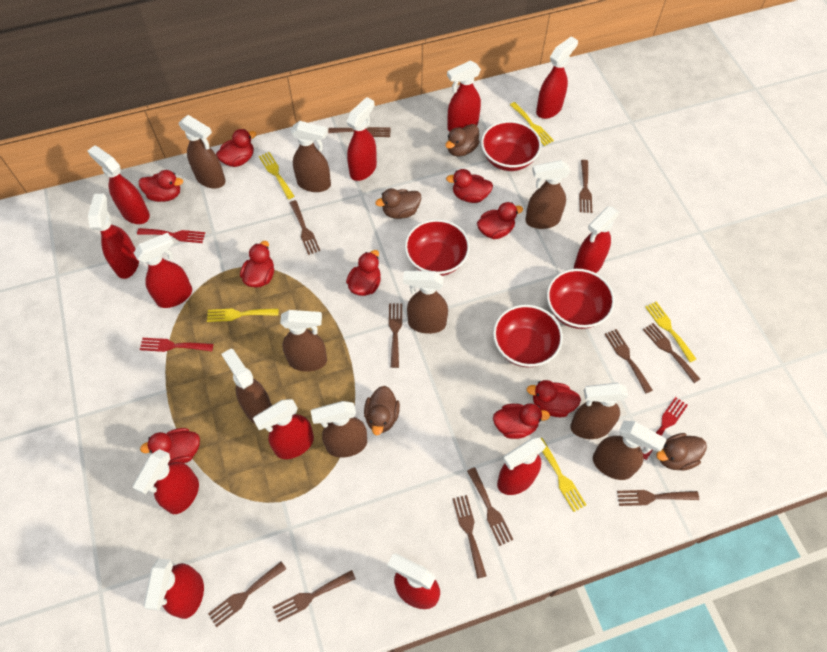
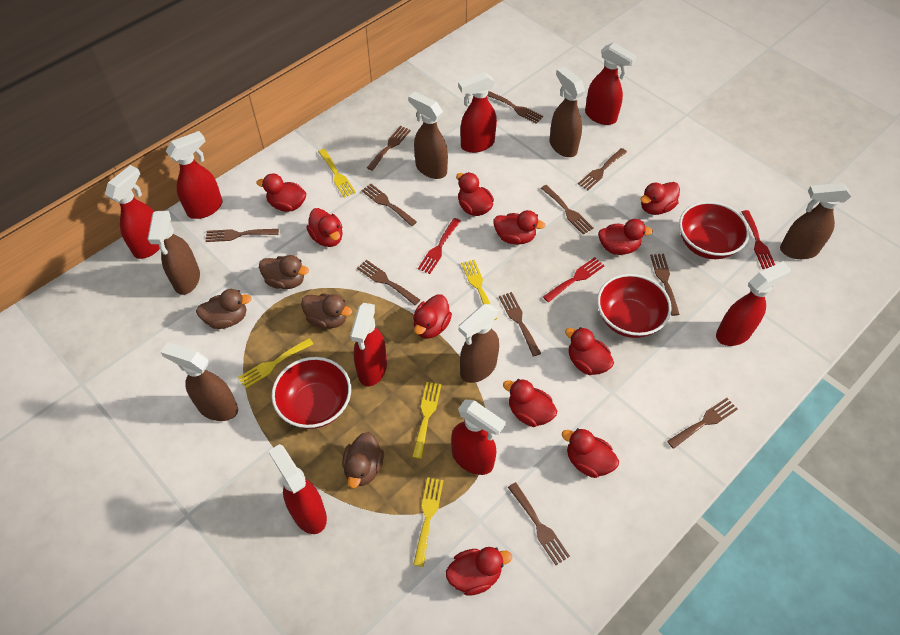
brown spray bottle: 9 -> 6
red bowl: 4 -> 3
red duck: 9 -> 11
red spray bottle: 12 -> 8

